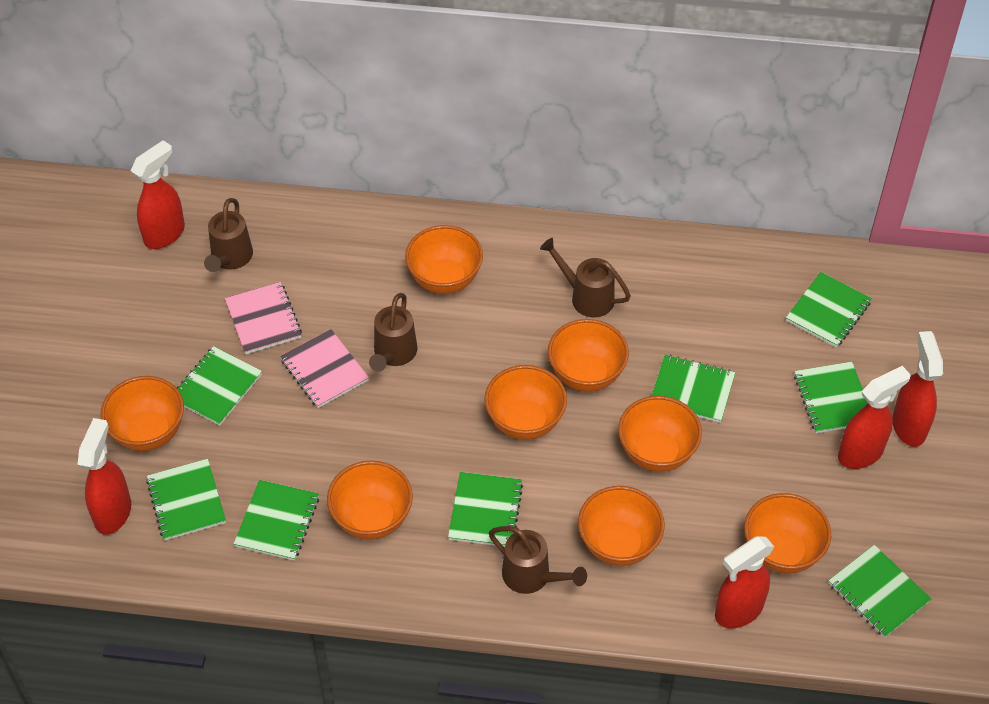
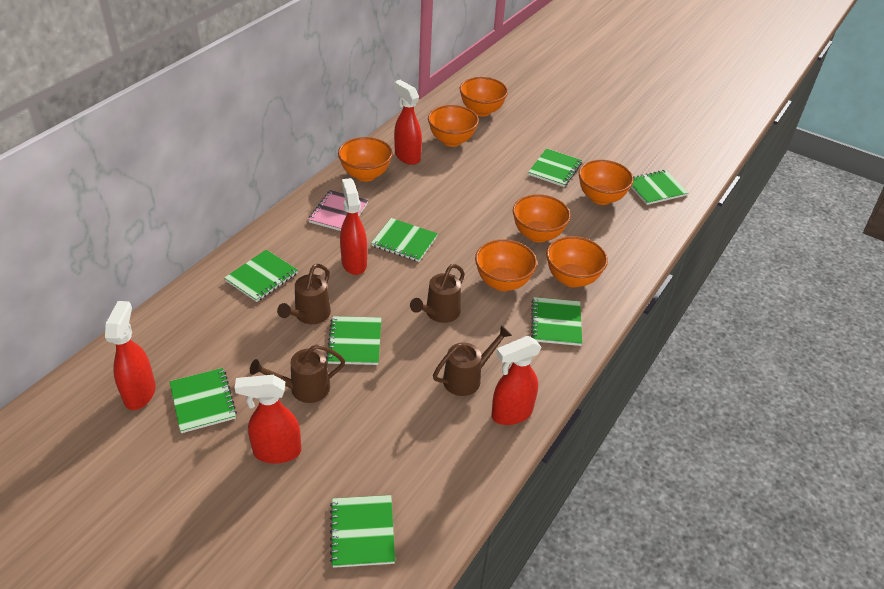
orange bowl: 8 -> 7
pink notebook: 2 -> 1

